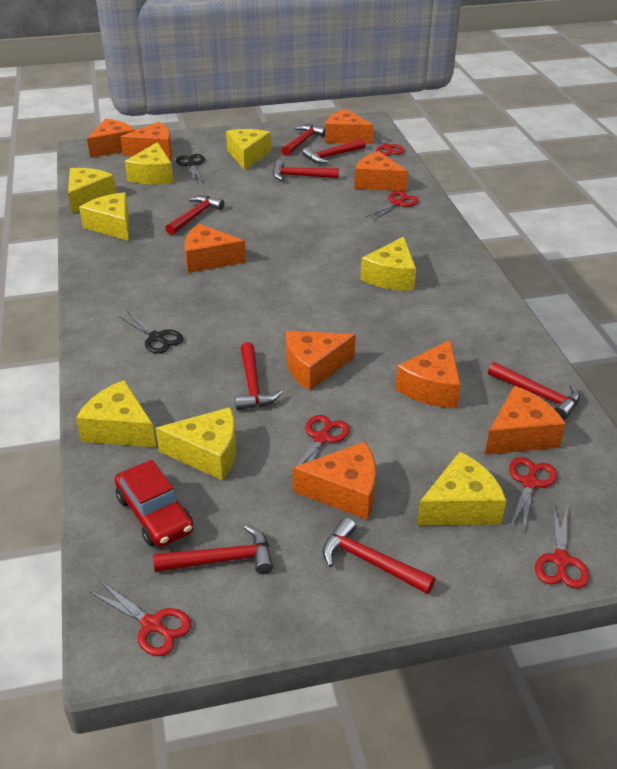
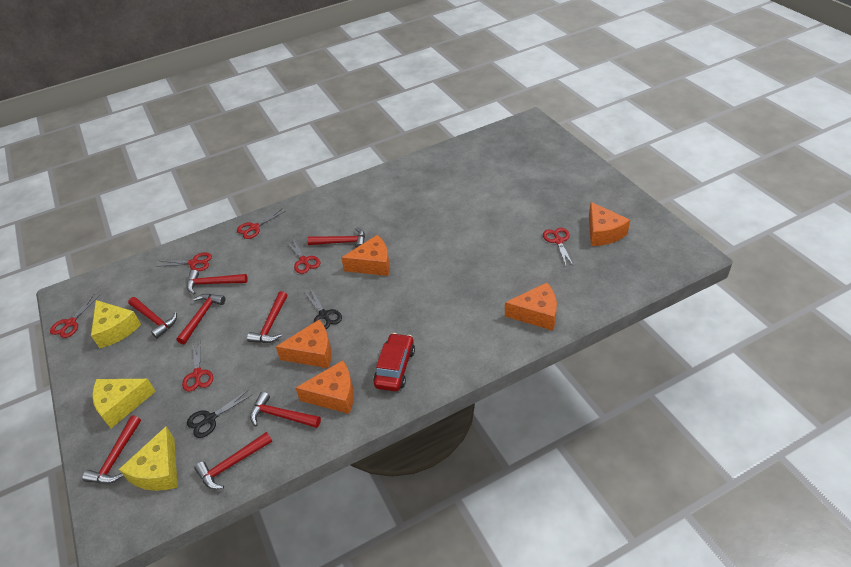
orange cheese: 9 -> 5
yellow cheese: 8 -> 3

